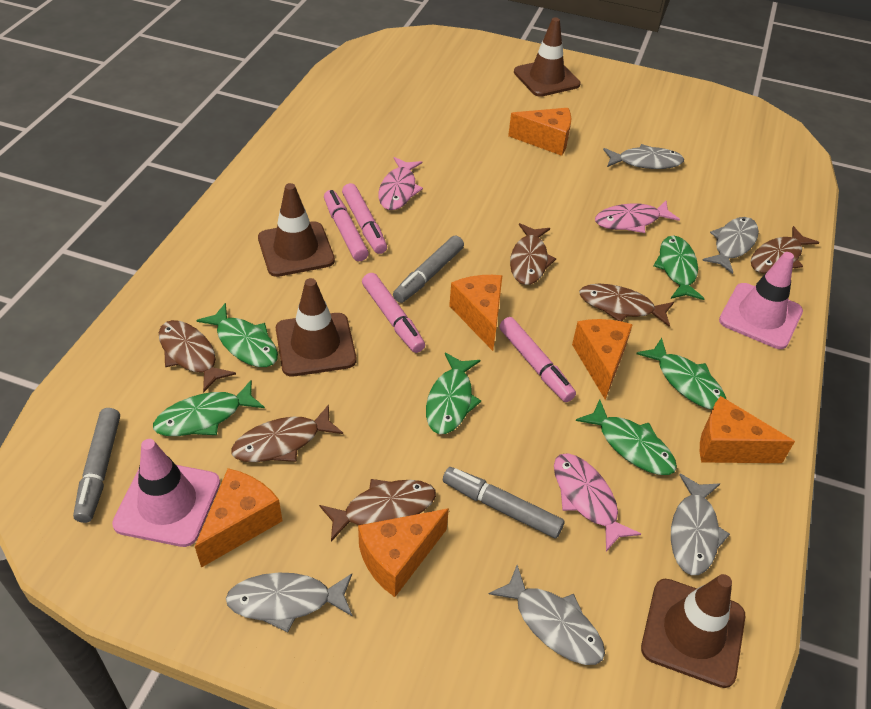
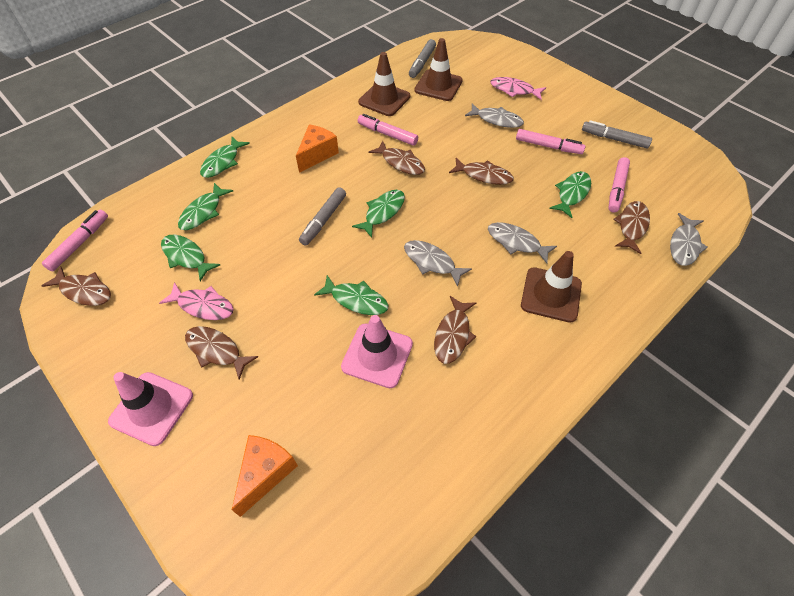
brown traffic cone: 4 -> 3
grey fish: 5 -> 4
orange cheese: 6 -> 2
pink fish: 3 -> 2

